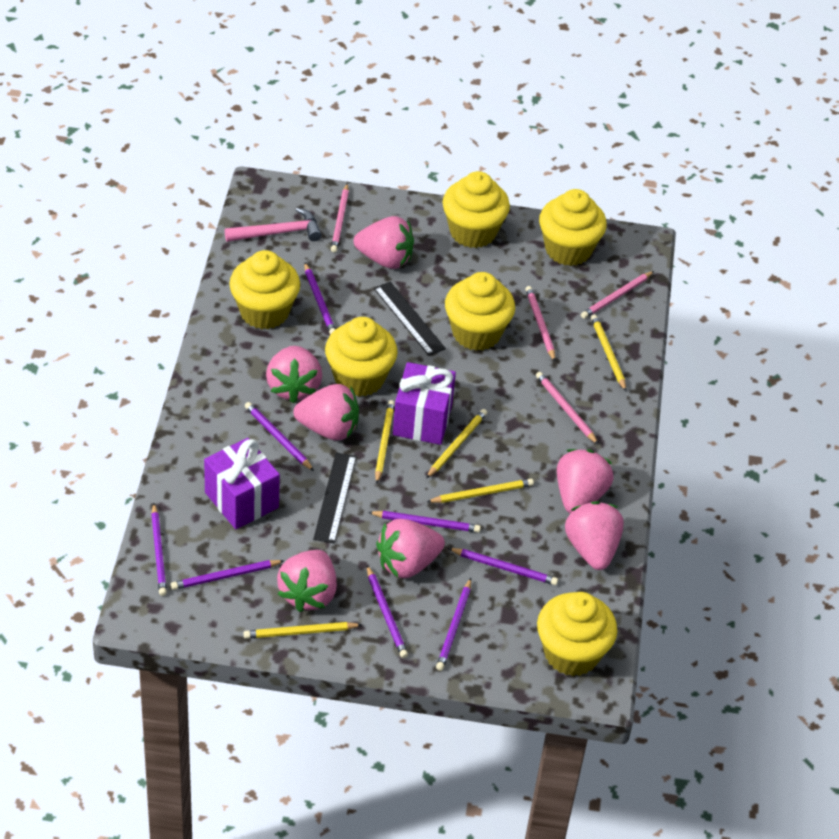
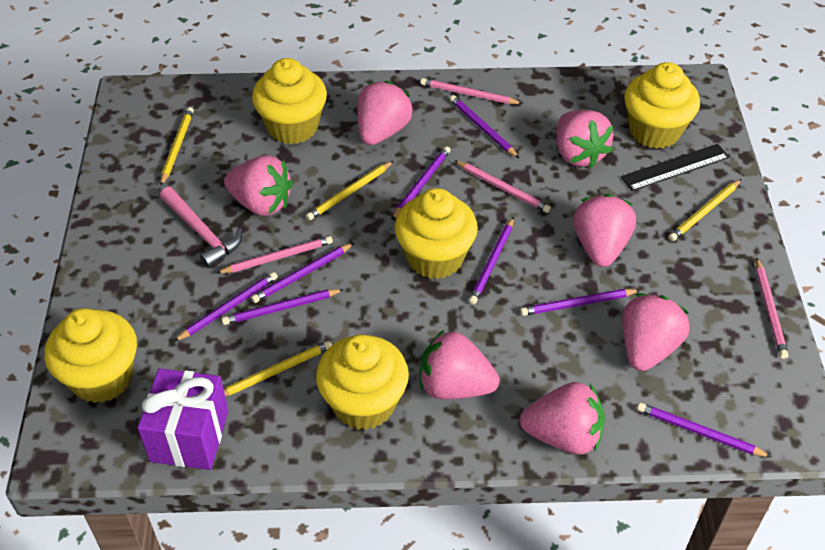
black ruler: 2 -> 1
purple gift: 2 -> 1
yellow cupcake: 6 -> 5
yellow pencil: 5 -> 4

